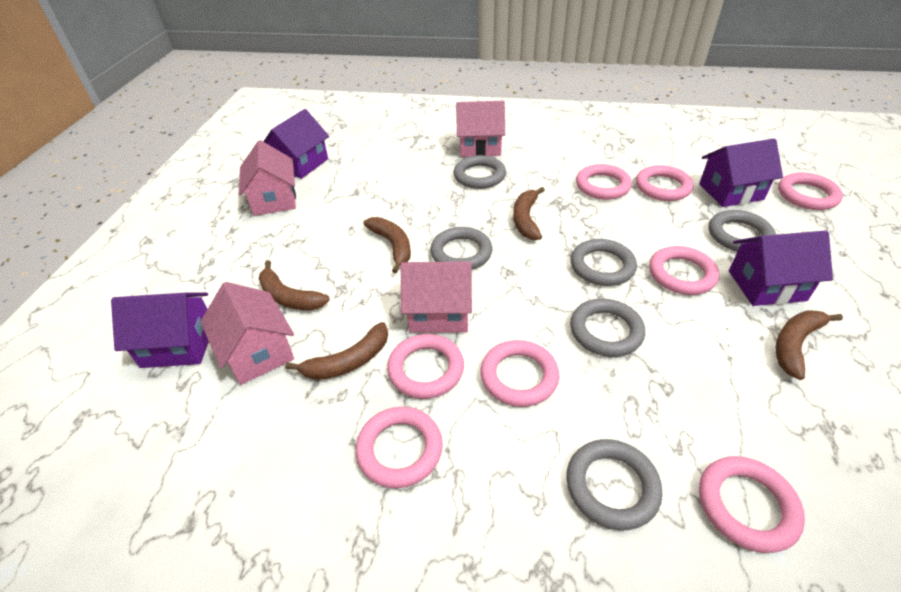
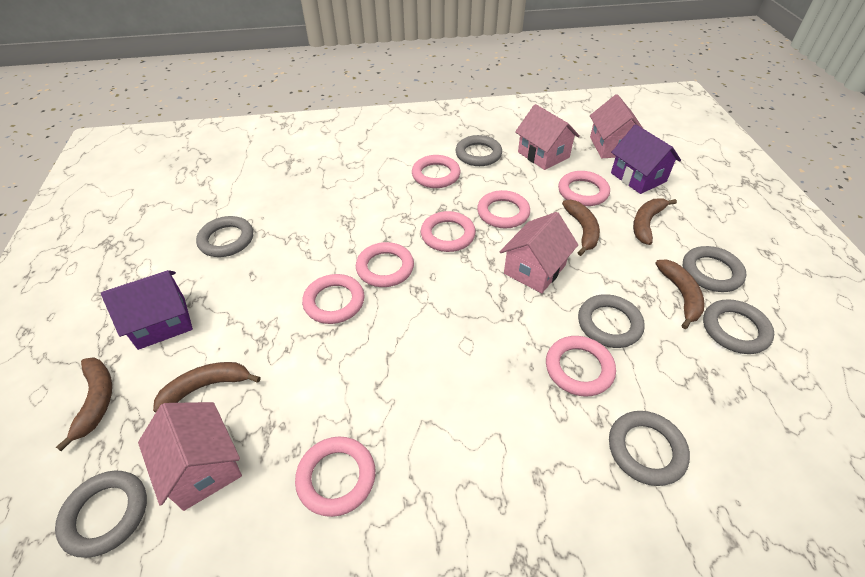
grey ring: 6 -> 7
purple house: 4 -> 2

